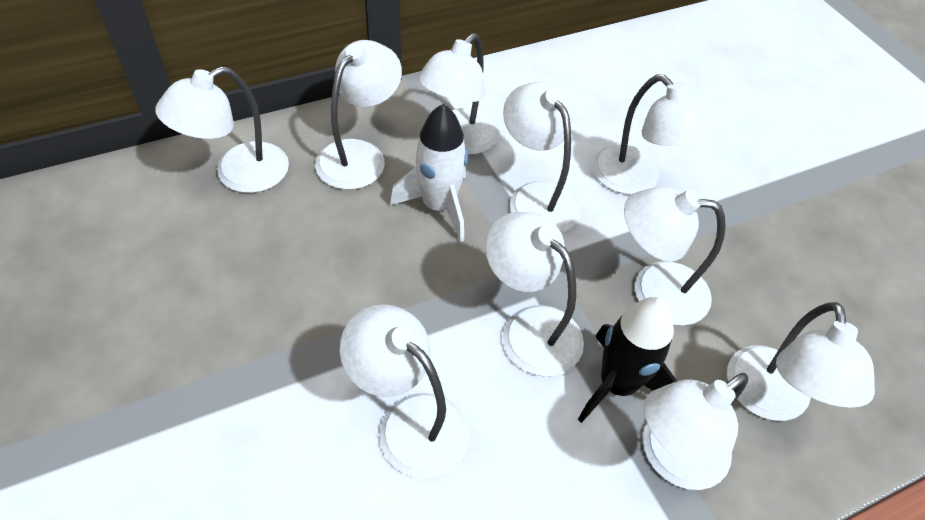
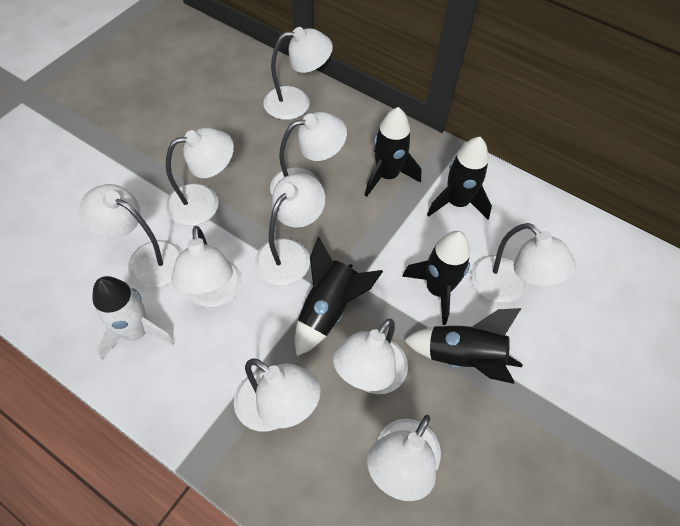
black rocket: 1 -> 5

